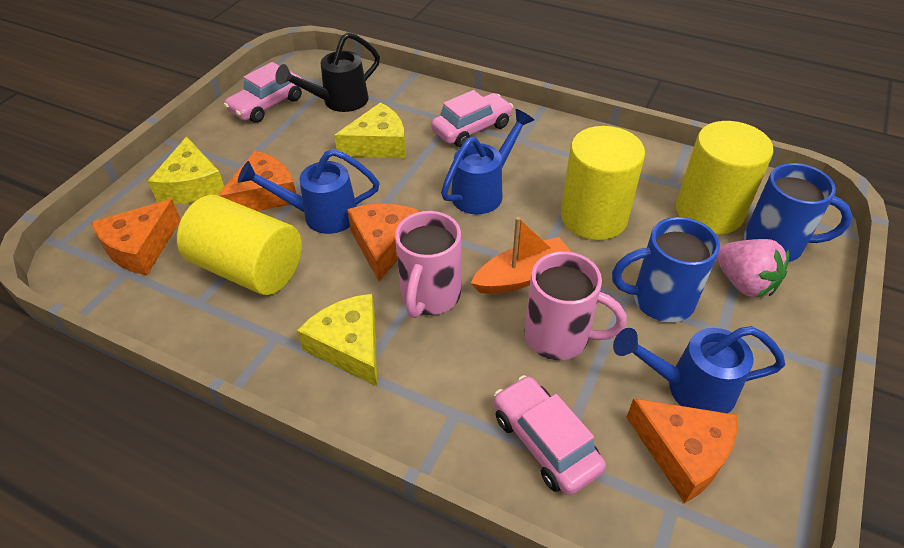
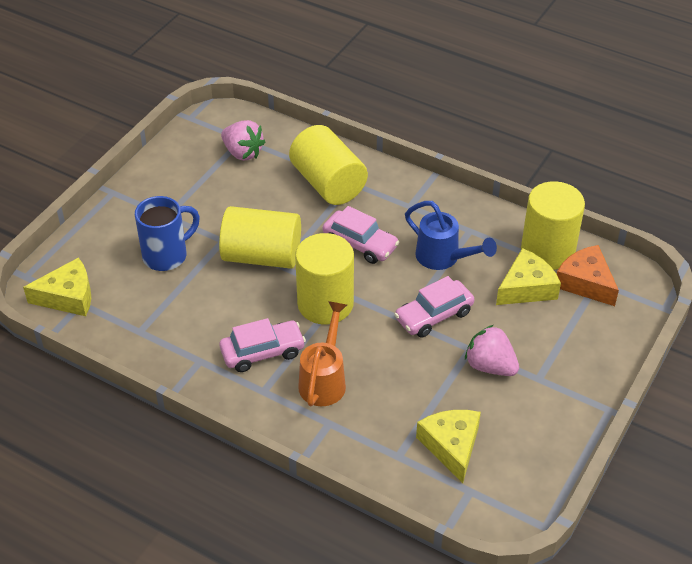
black watering can: 1 -> 0
blue mug: 2 -> 1
blue watering can: 3 -> 1
orange boat: 1 -> 0
orange cheese: 4 -> 1
orange watering can: 0 -> 1
pink mug: 2 -> 0
pink strawberry: 1 -> 2
yellow cylinder: 3 -> 4

